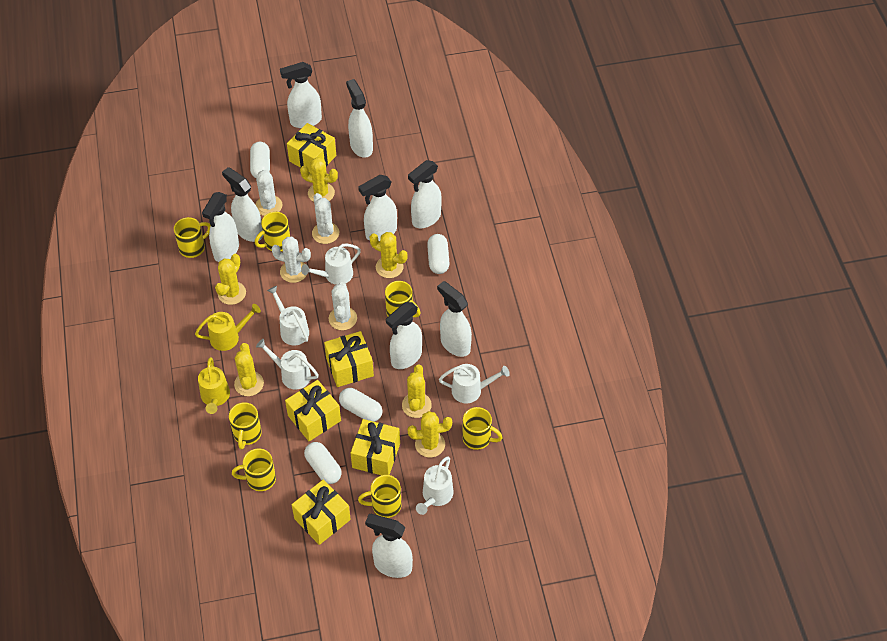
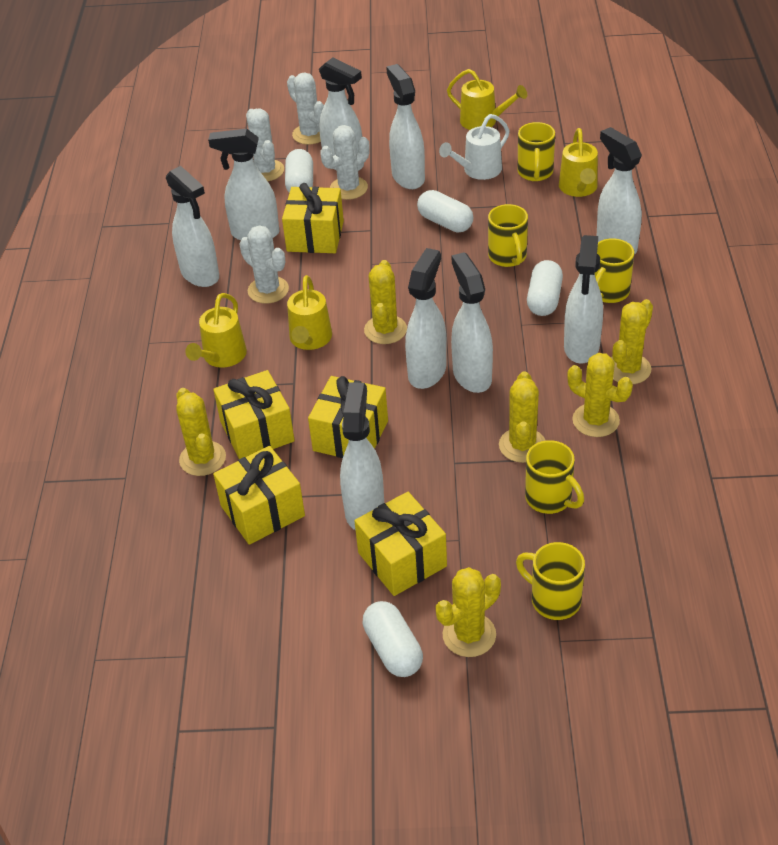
white watering can: 5 -> 1
yellow mug: 7 -> 5
yellow watering can: 2 -> 4

